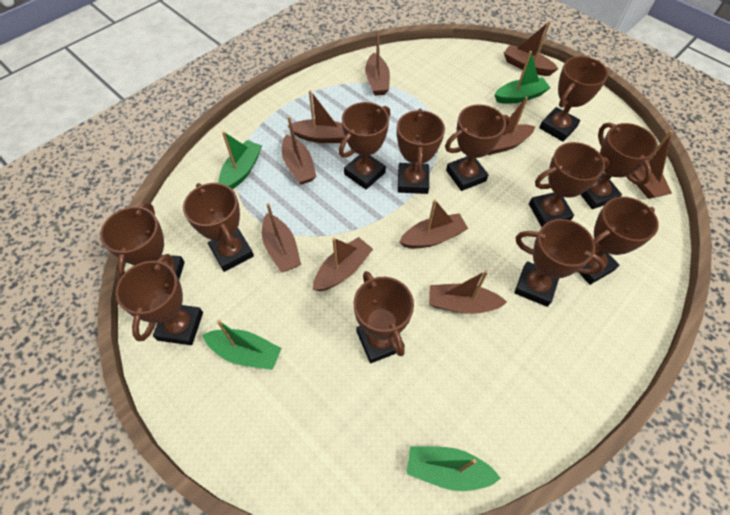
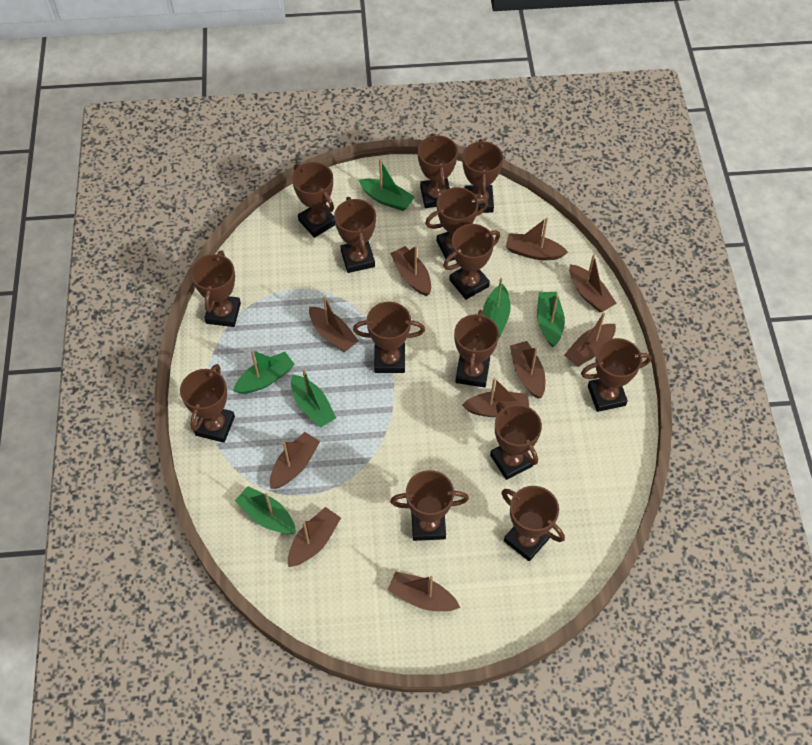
brown trophy: 12 -> 14
green boat: 4 -> 6

